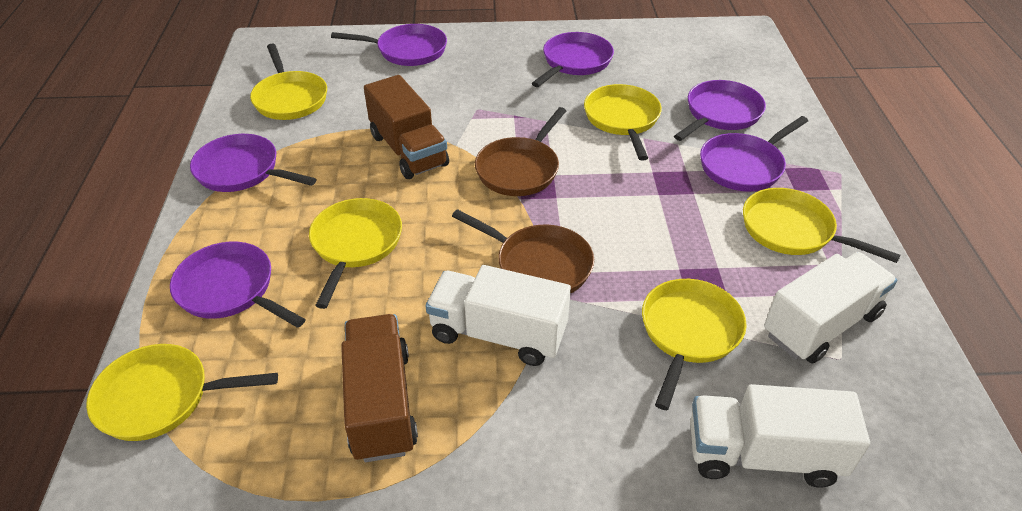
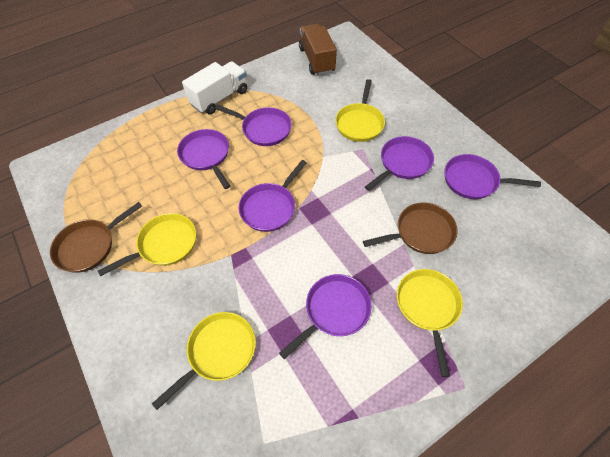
brown truck: 2 -> 1
white truck: 3 -> 1
yellow pan: 6 -> 4

